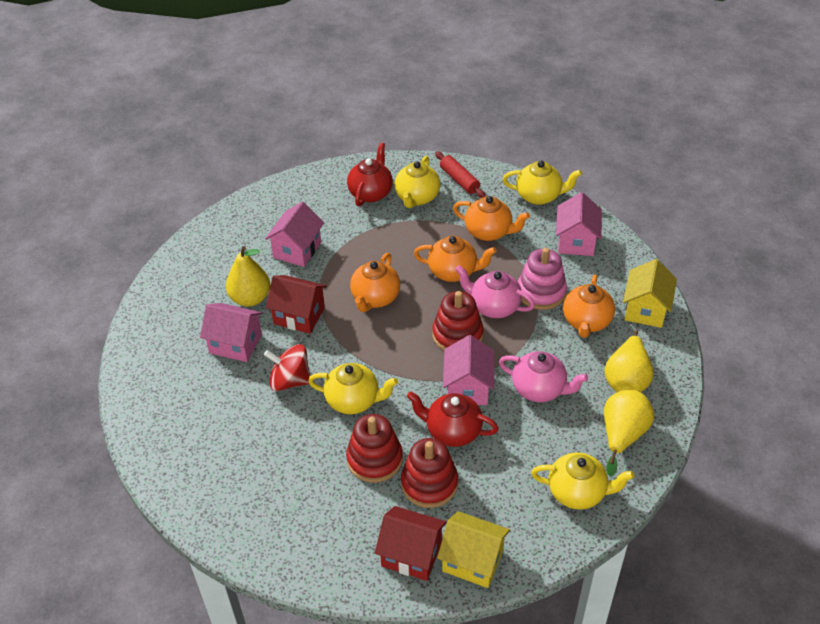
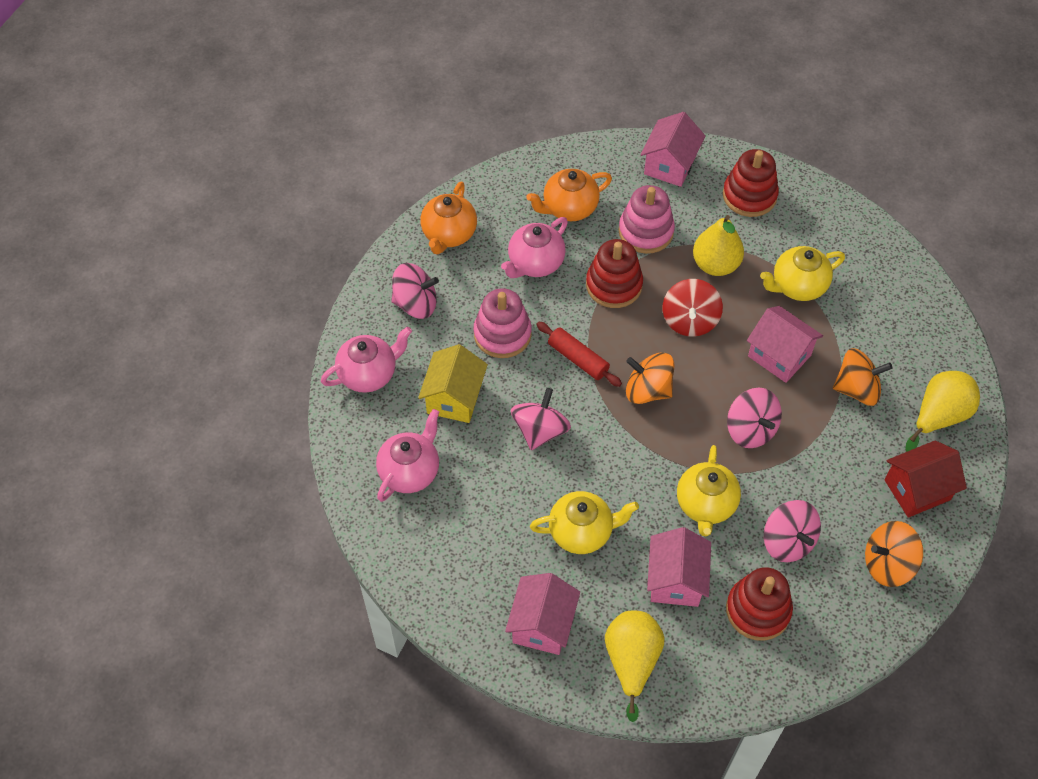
orange spinning top: 0 -> 3
orange teapot: 4 -> 2
pink spinning top: 0 -> 4
pink stacking toy: 1 -> 2
pink teapot: 2 -> 3
red house: 2 -> 1
red teapot: 2 -> 0
yellow house: 2 -> 1
yellow teapot: 4 -> 3

